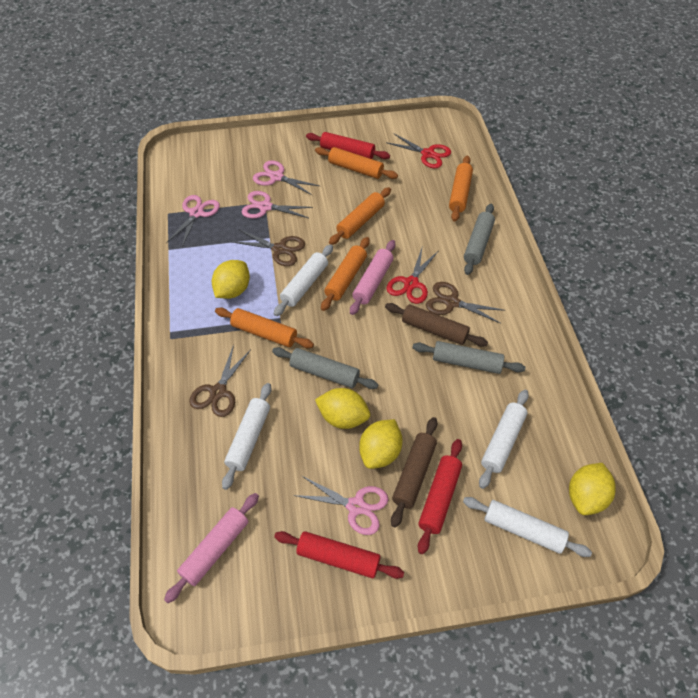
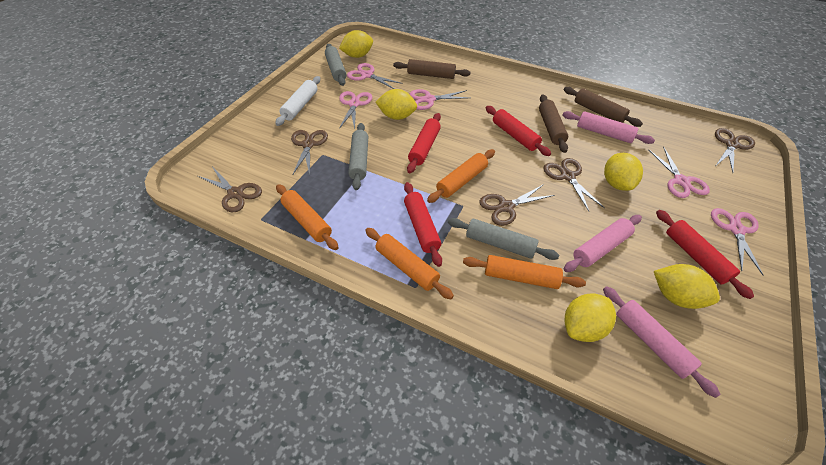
brown rolling pin: 2 -> 3
brown scissors: 3 -> 5
orange rolling pin: 5 -> 4
pink rolling pin: 2 -> 3
pink scissors: 4 -> 5
red rolling pin: 3 -> 4
red scissors: 2 -> 0
white rolling pin: 4 -> 1
yellow lemon: 4 -> 5

